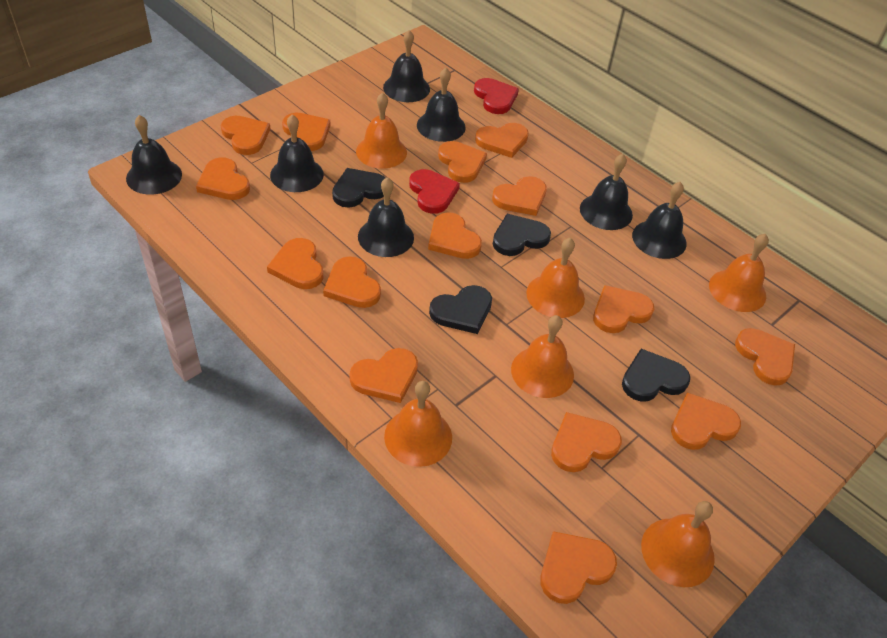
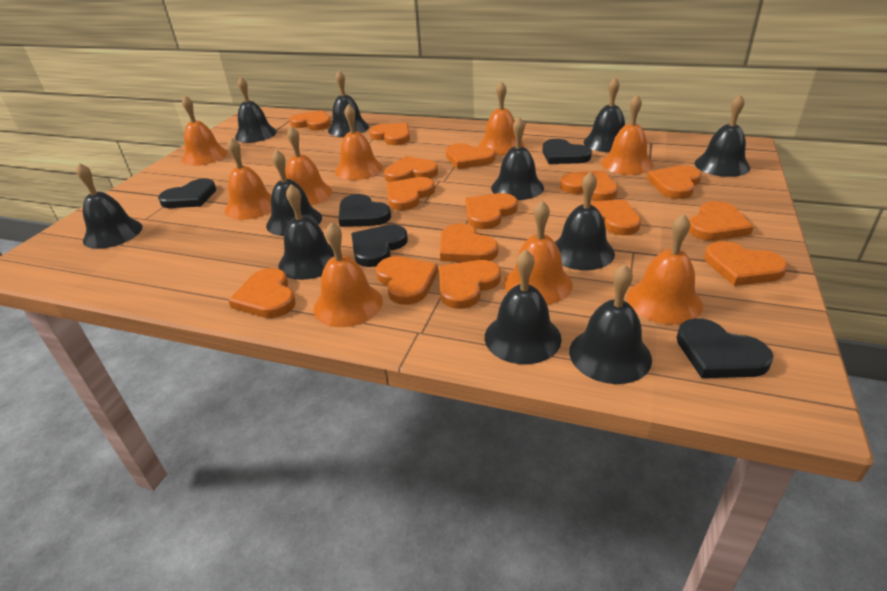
black bell: 7 -> 11
black heart: 4 -> 5
orange bell: 6 -> 9
red heart: 2 -> 0

